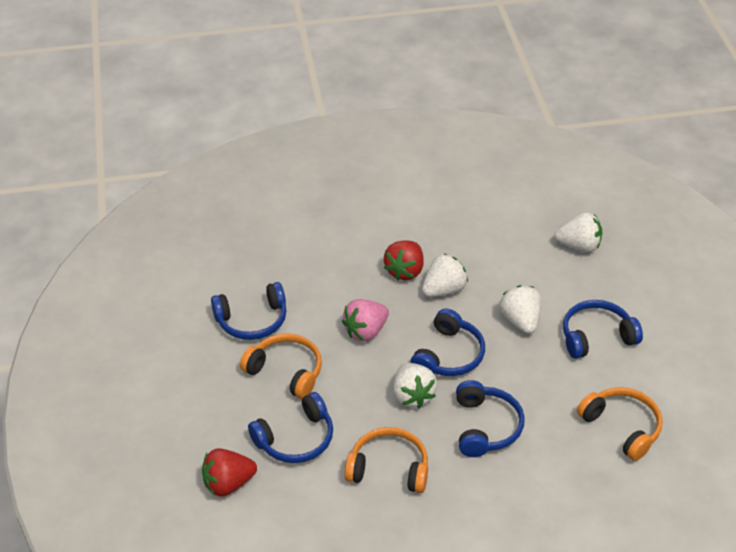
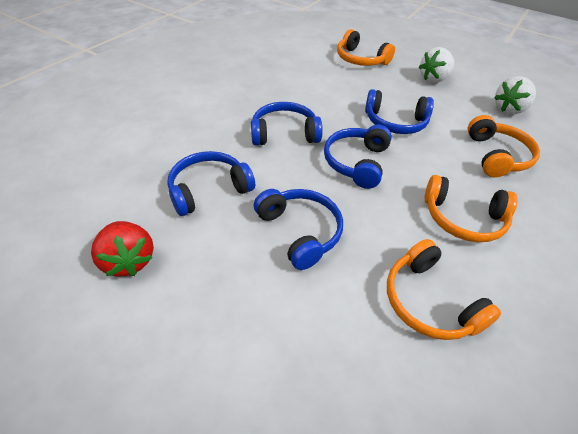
orange headphones: 3 -> 4
pink strawberry: 1 -> 0
red strawberry: 2 -> 1
white strawberry: 4 -> 2

